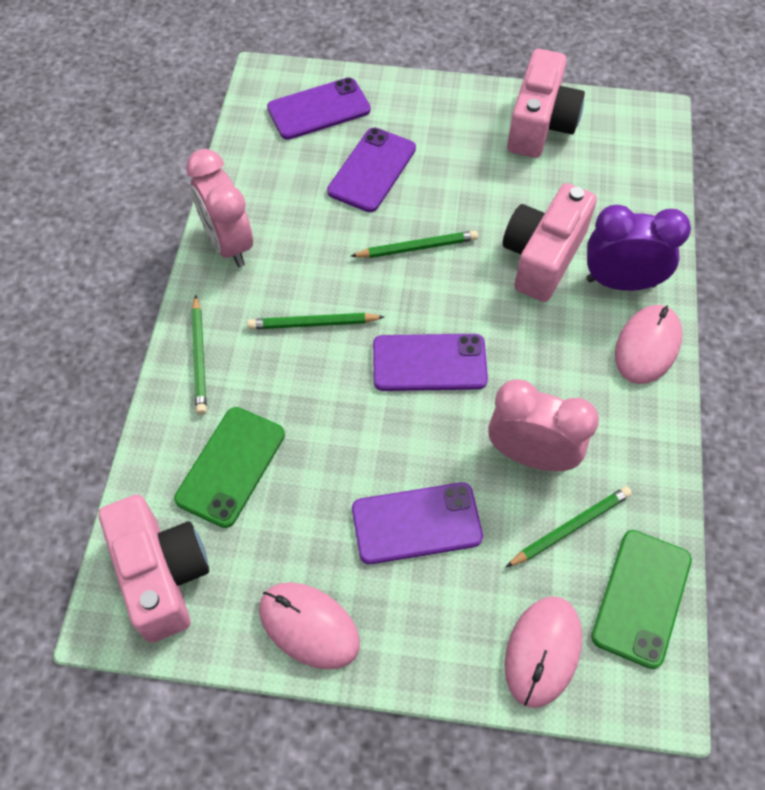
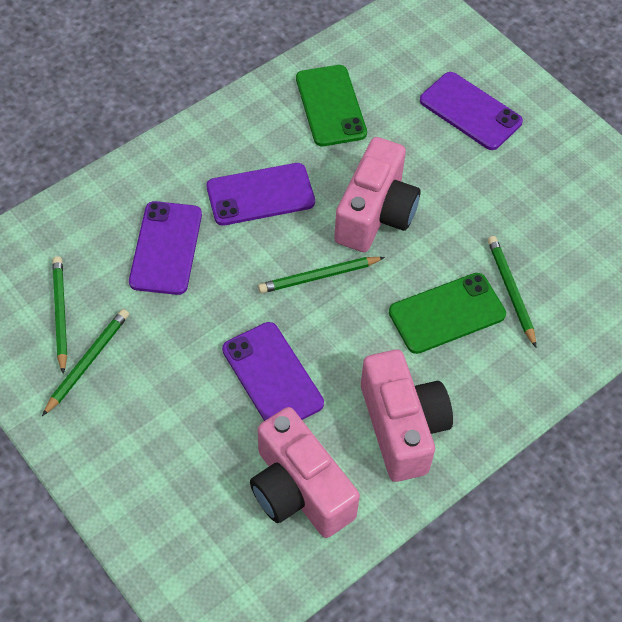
pink clock: 2 -> 0
pink mouse: 3 -> 0
purple clock: 1 -> 0

